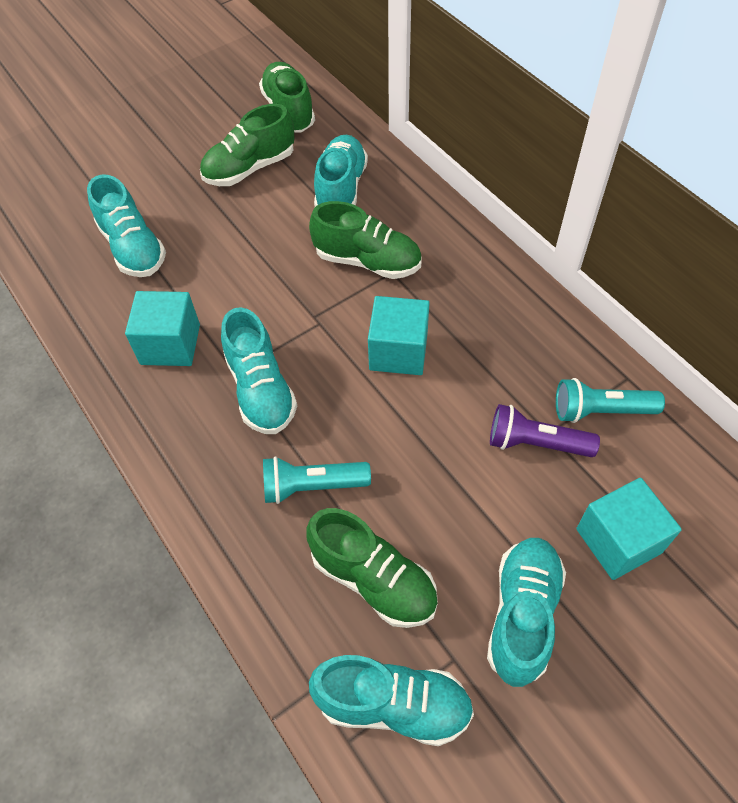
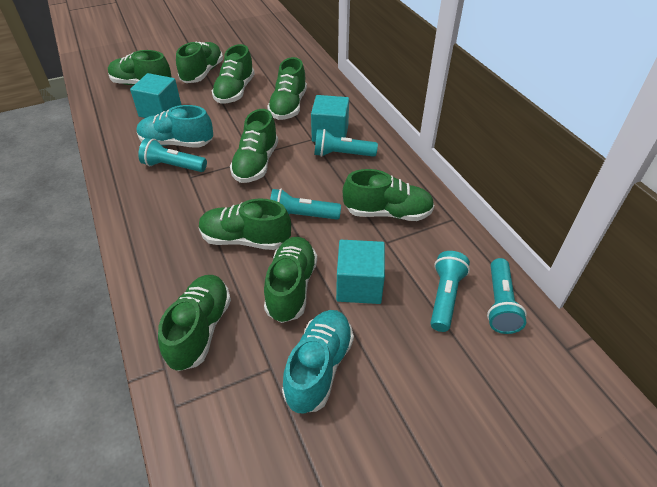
green shoe: 4 -> 9
purple flashlight: 1 -> 0
turquoise flashlight: 2 -> 5
turquoise shoe: 5 -> 2

